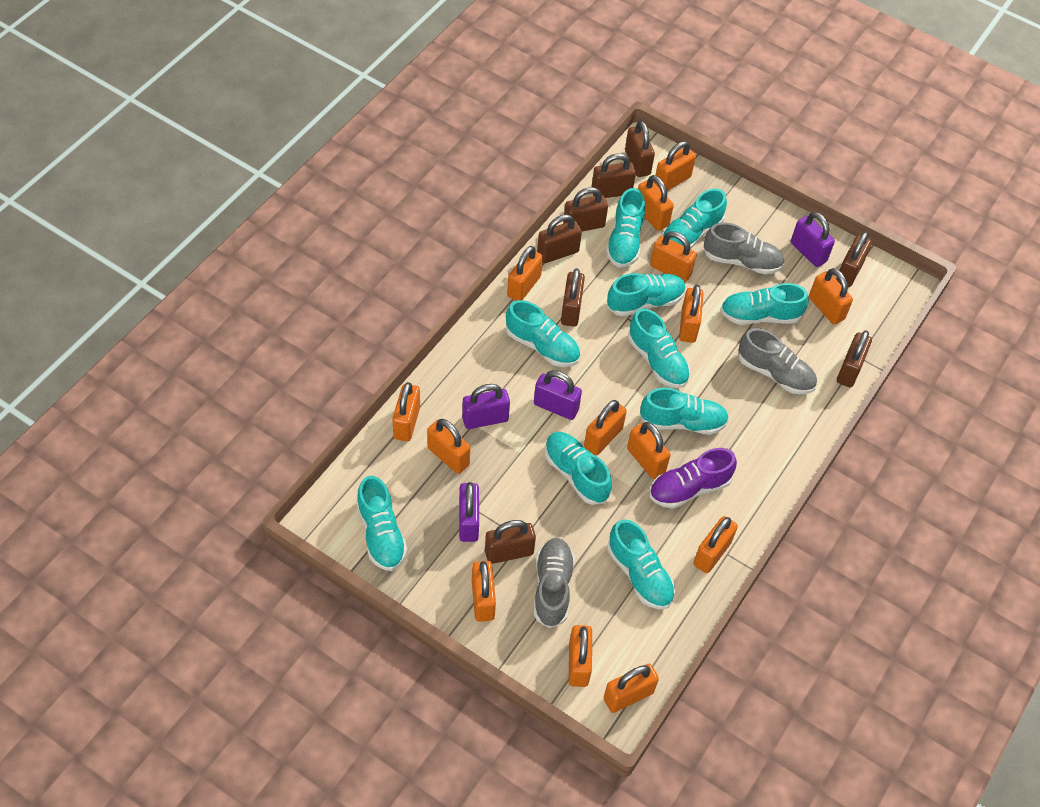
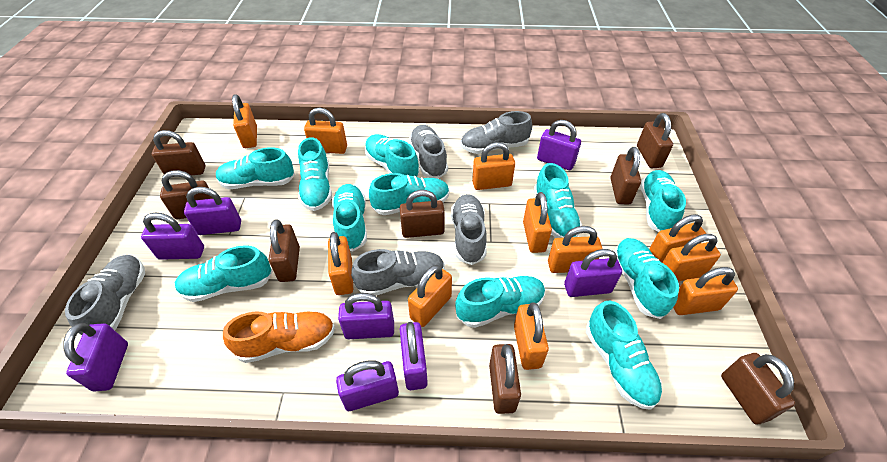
grey shoe: 3 -> 5
orange padlock: 14 -> 11
orange shoe: 0 -> 1
purple padlock: 4 -> 8
purple shoe: 1 -> 0
turquoise shoe: 10 -> 11

